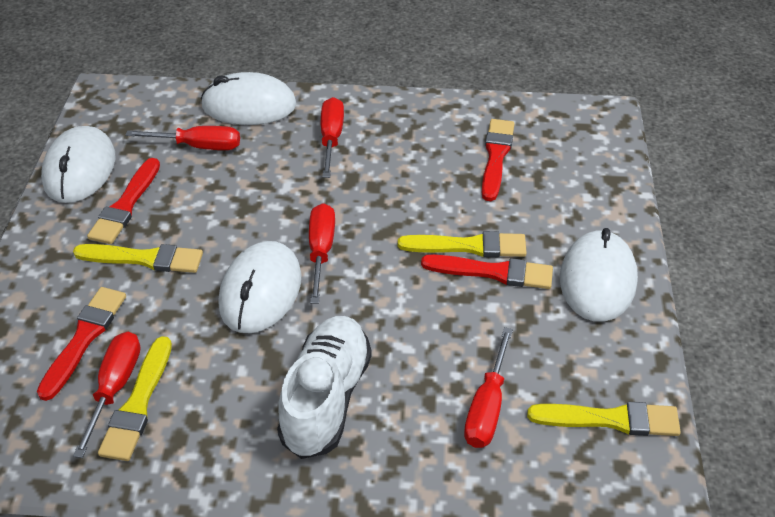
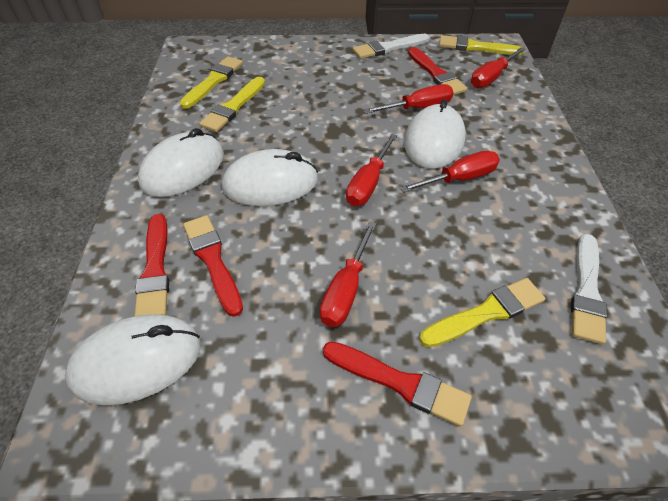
white brush: 0 -> 2
white shoe: 1 -> 0

